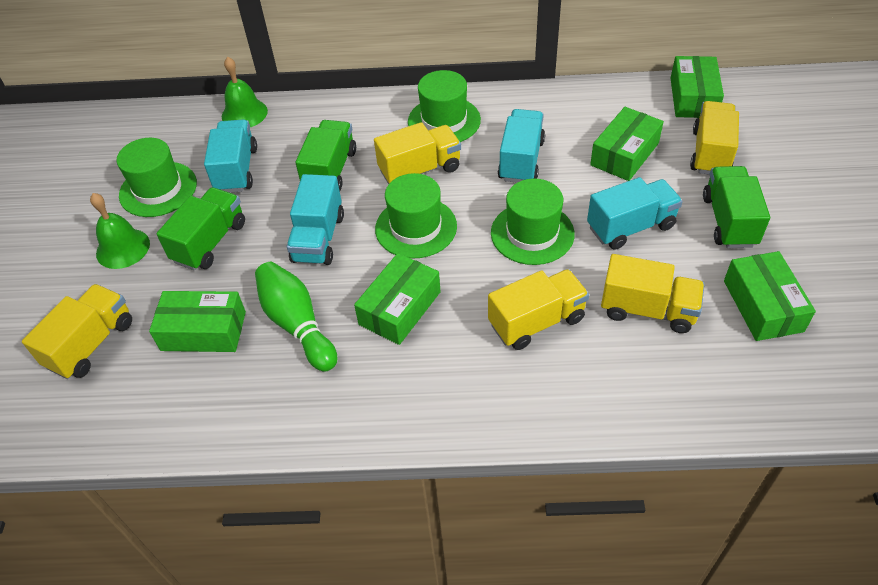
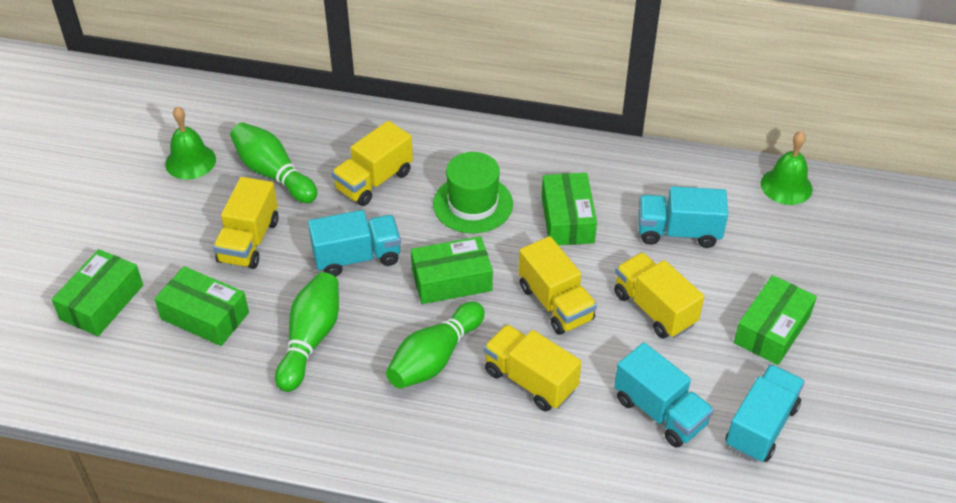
green bowling pin: 1 -> 3
green hat: 4 -> 1
green truck: 3 -> 0

